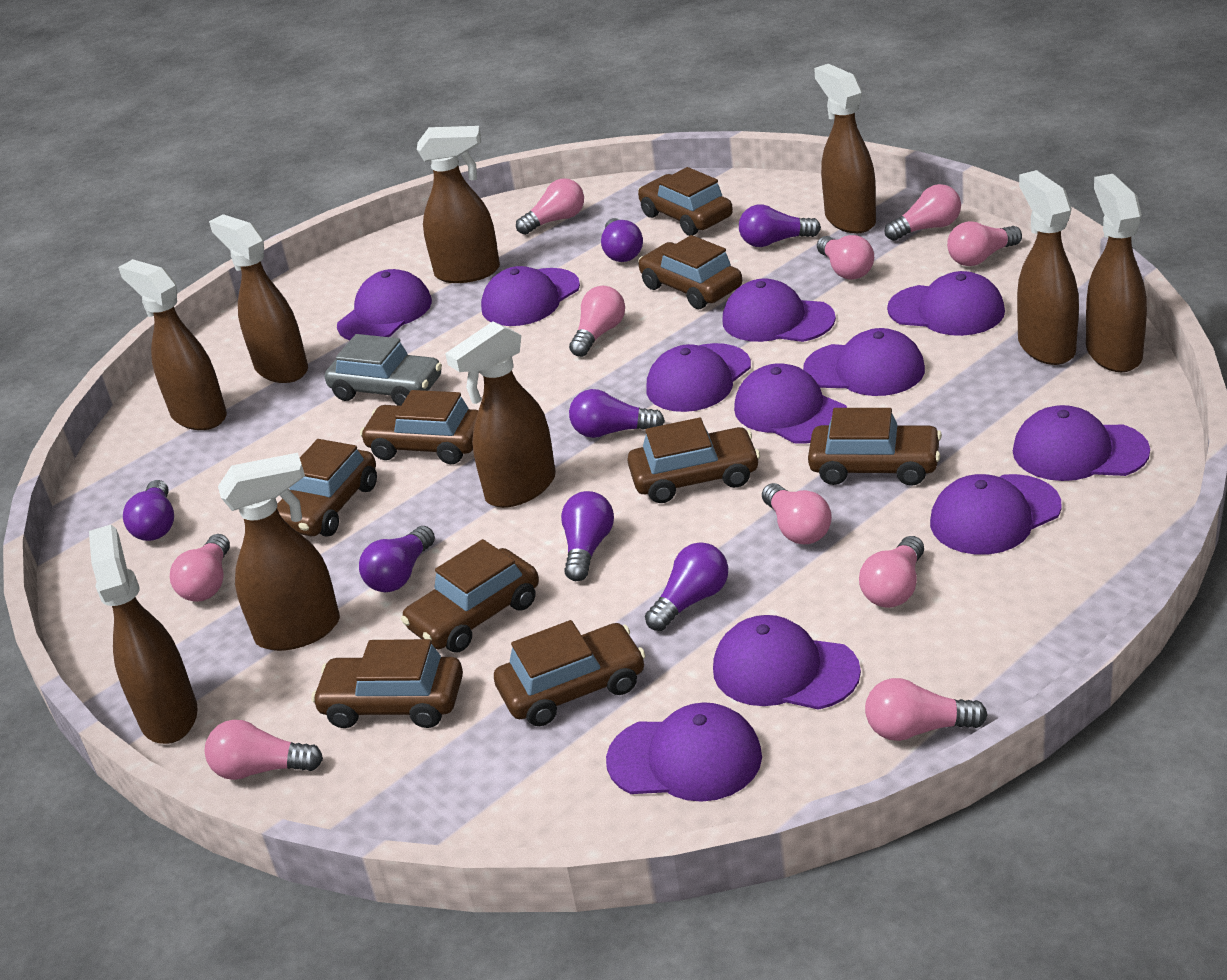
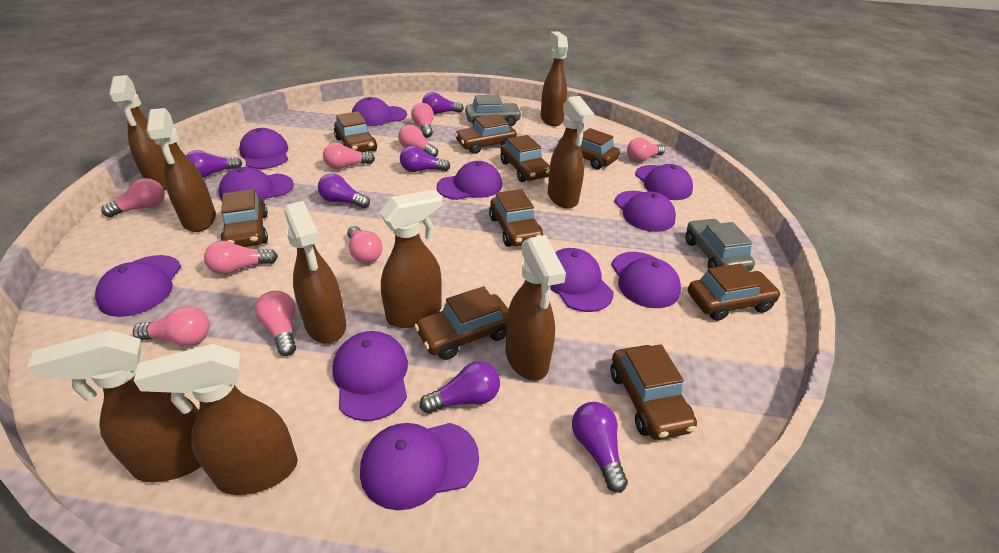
grey car: 1 -> 2
pink light bulb: 10 -> 9
purple light bulb: 7 -> 6

